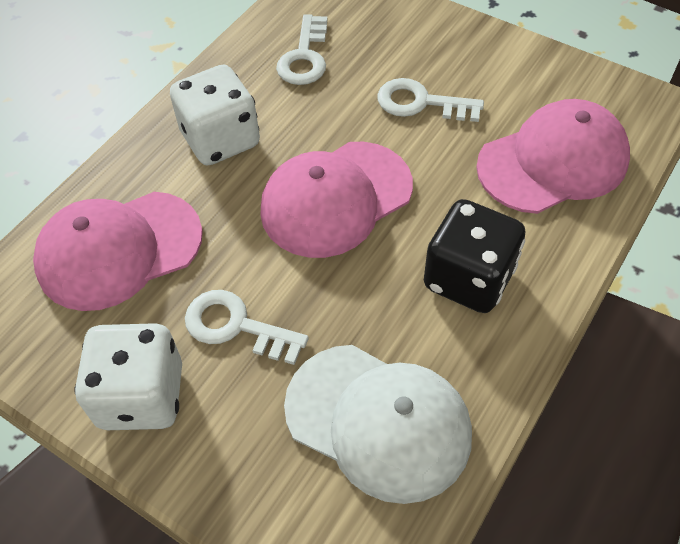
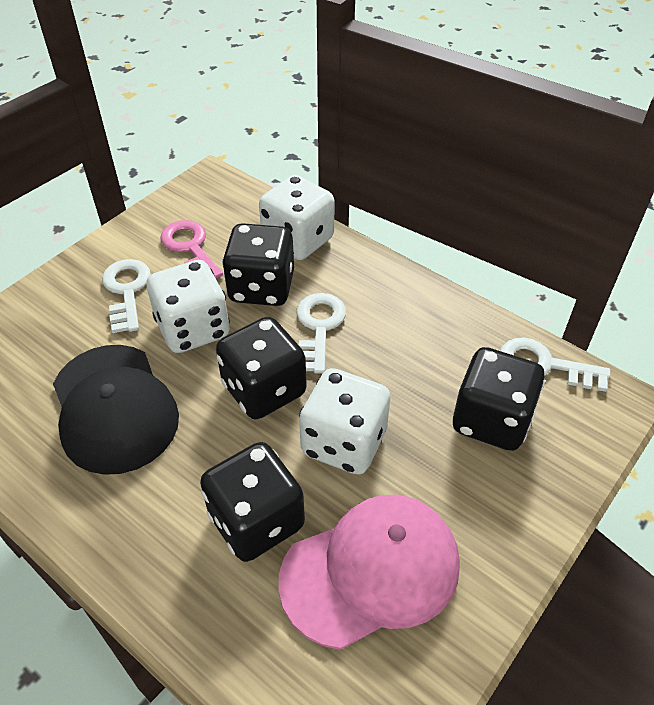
black cap: 0 -> 1
black dice: 1 -> 4
pink cap: 3 -> 1
pink key: 0 -> 1
white cap: 1 -> 0
white dice: 2 -> 3

